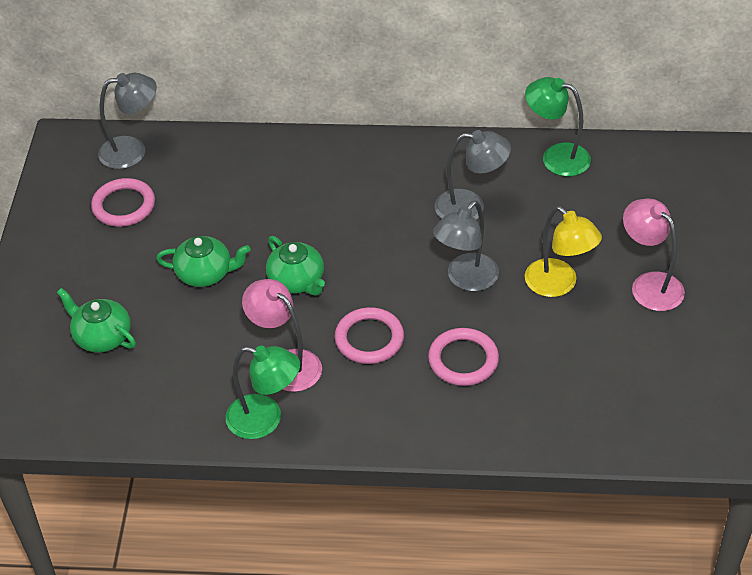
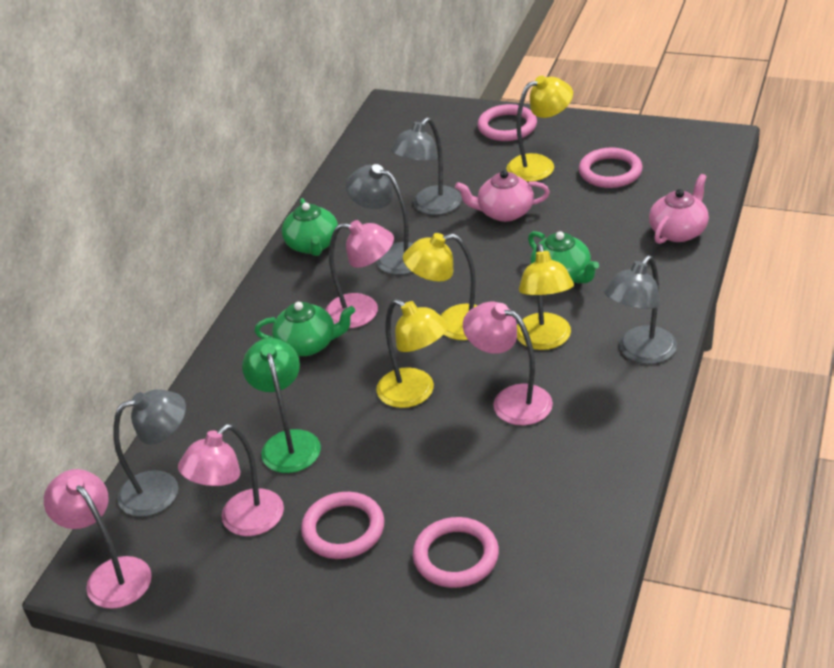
green lamp: 2 -> 1
grey lamp: 3 -> 4
pink lamp: 2 -> 4
pink ring: 3 -> 4
pink teapot: 0 -> 2
yellow lamp: 1 -> 4

